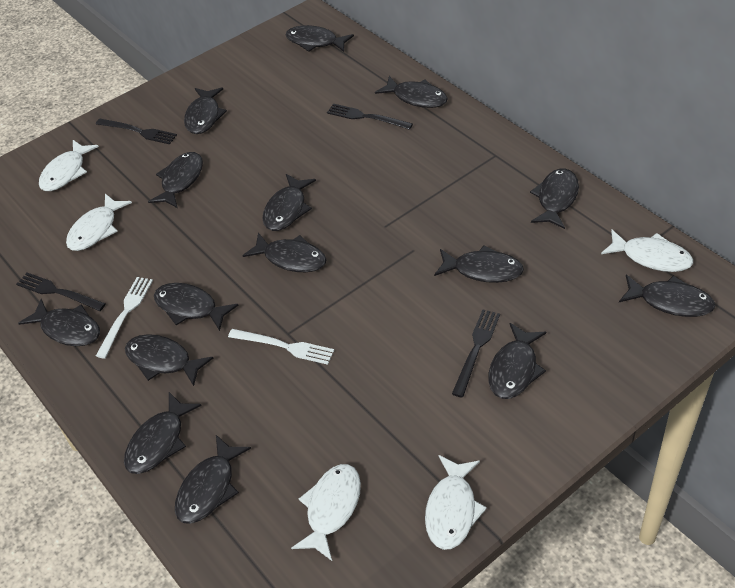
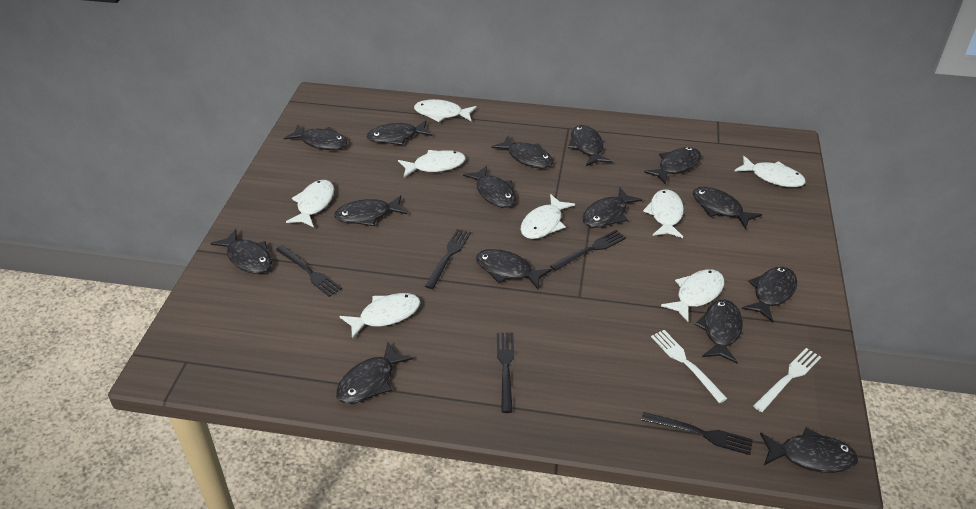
black fork: 4 -> 5
white fish: 5 -> 8

